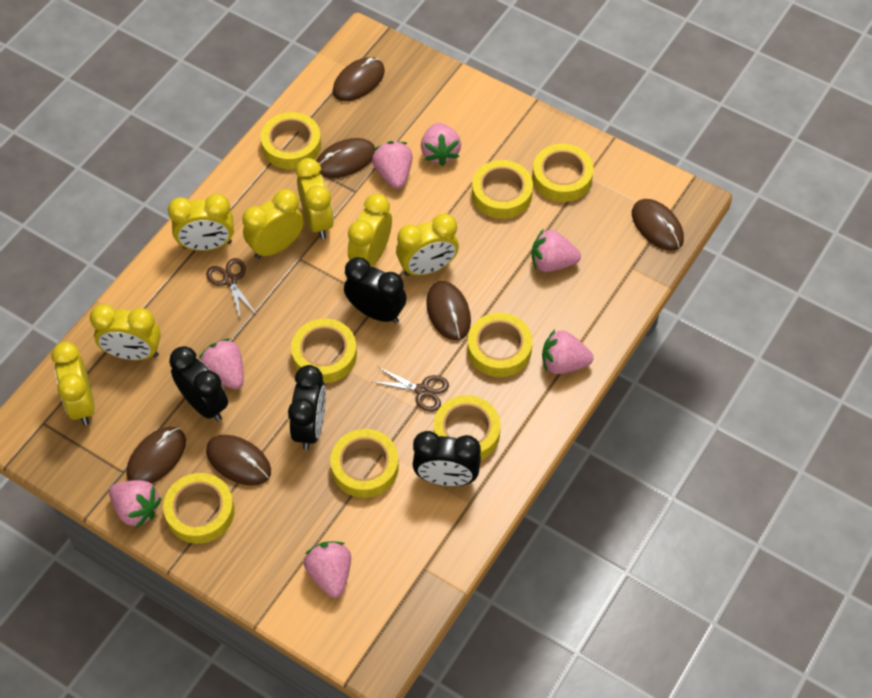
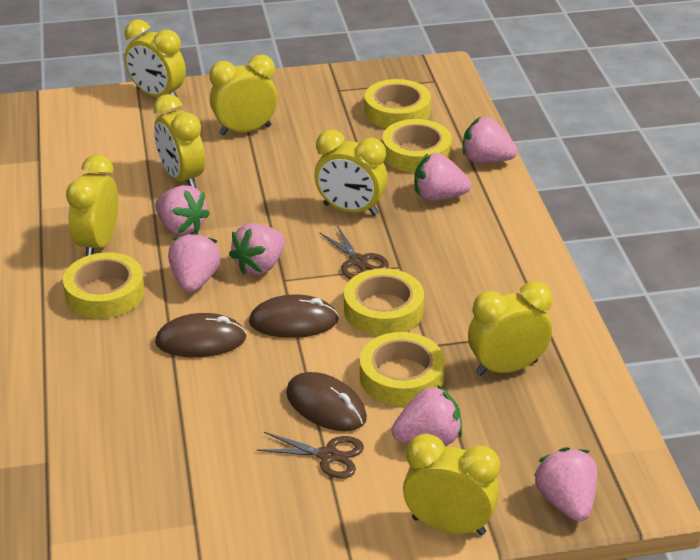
black clock: 4 -> 0
brown mouse: 6 -> 3
yellow tape: 8 -> 5

